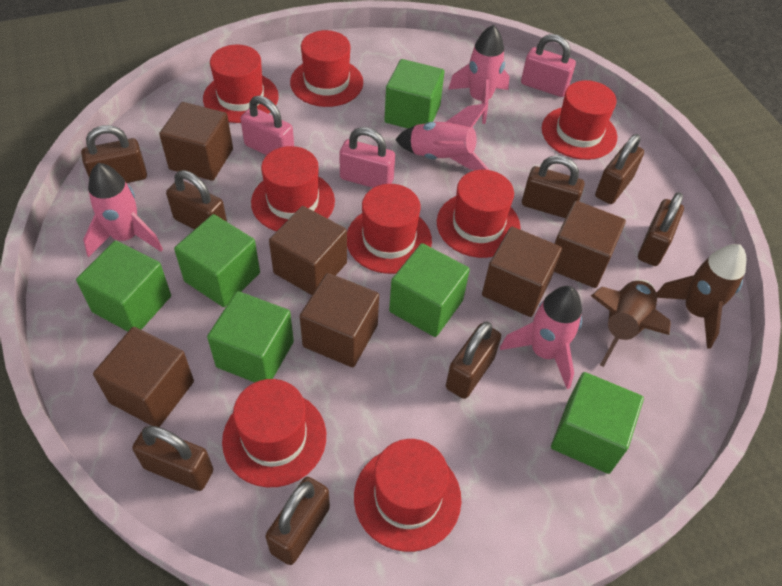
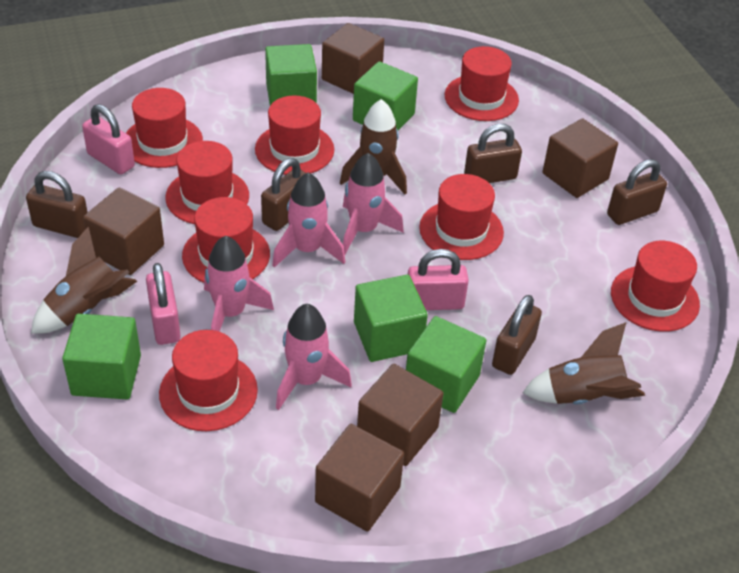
brown cube: 6 -> 5
brown padlock: 8 -> 5
brown rocket: 2 -> 3
green cube: 6 -> 5

